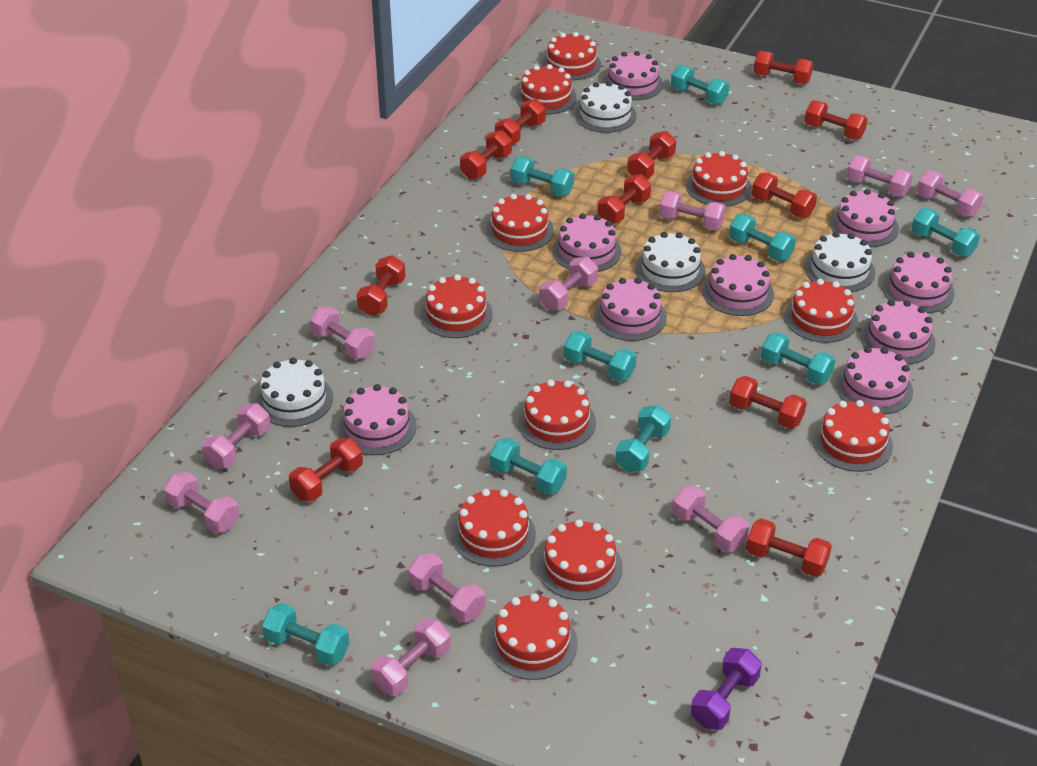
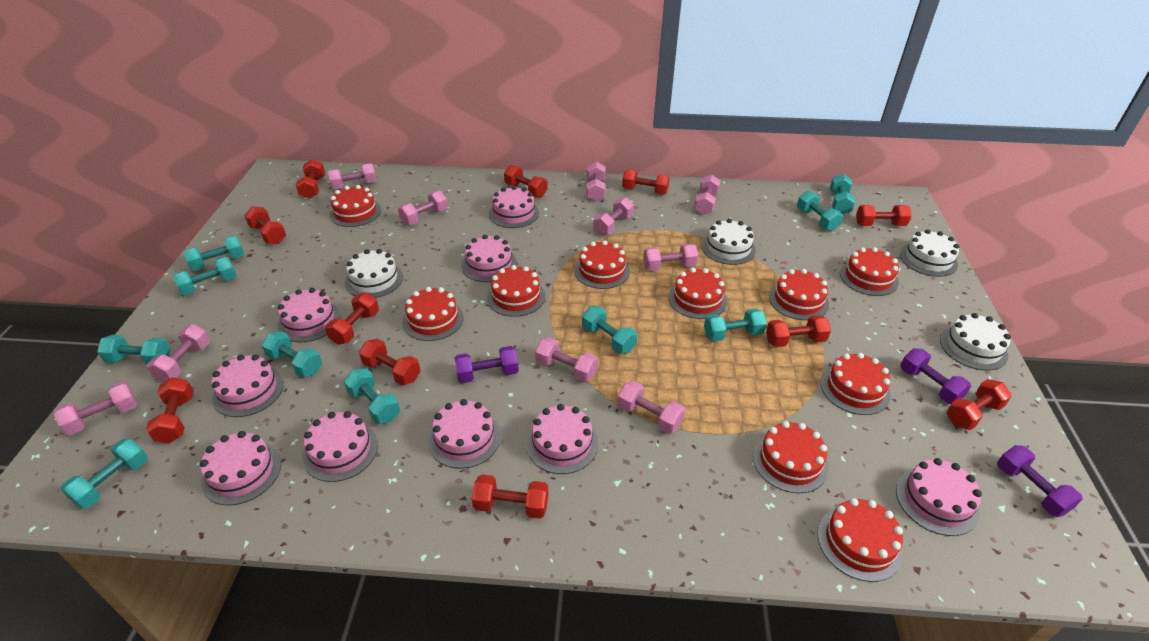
purple dumbbell: 1 -> 3
red cake: 11 -> 10
turquoise dumbbell: 9 -> 10

